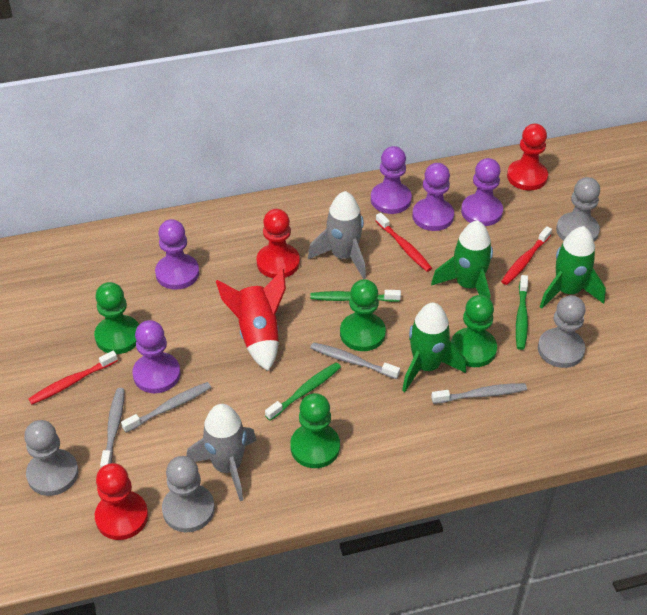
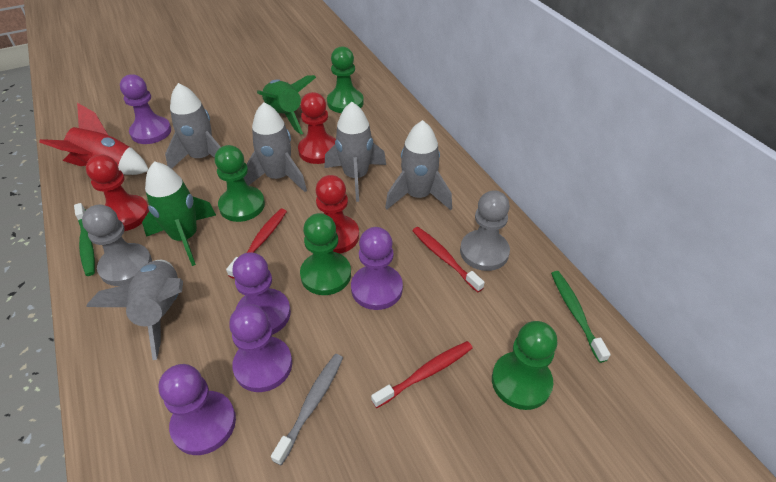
green rocket: 3 -> 2
green toothbrush: 3 -> 2
grey pawn: 4 -> 2
grey rocket: 2 -> 5
grey toothbrush: 4 -> 1

